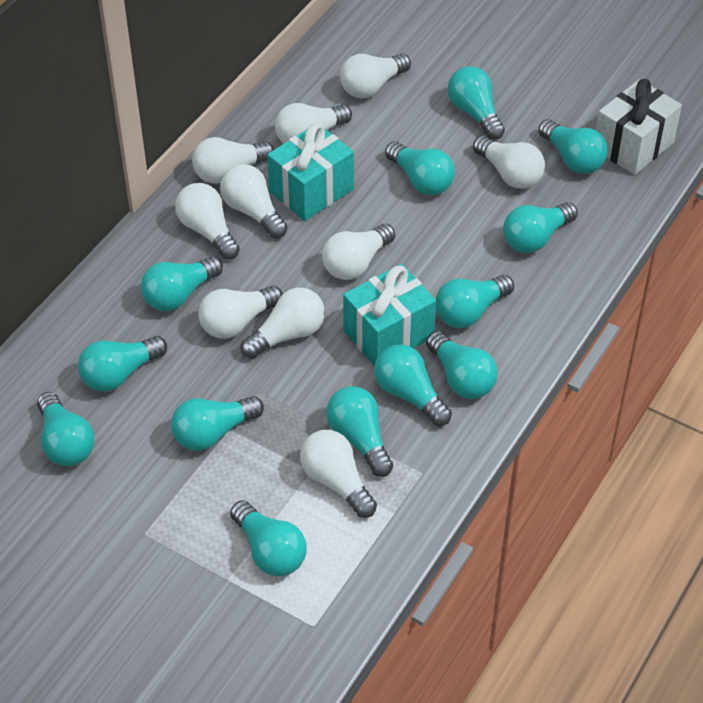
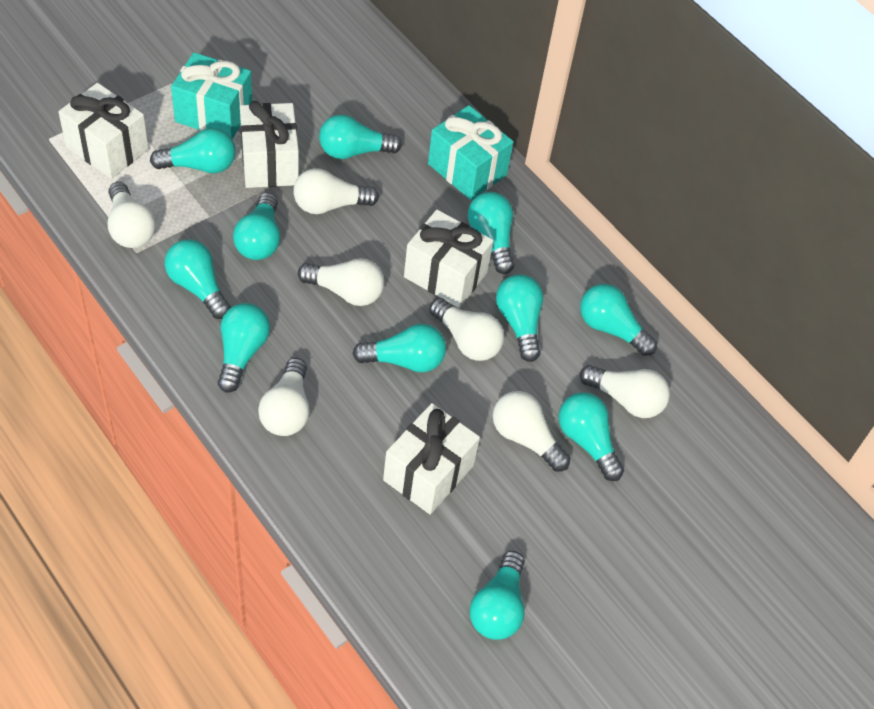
turquoise light bulb: 13 -> 11
white gift: 1 -> 4
white light bulb: 10 -> 7

